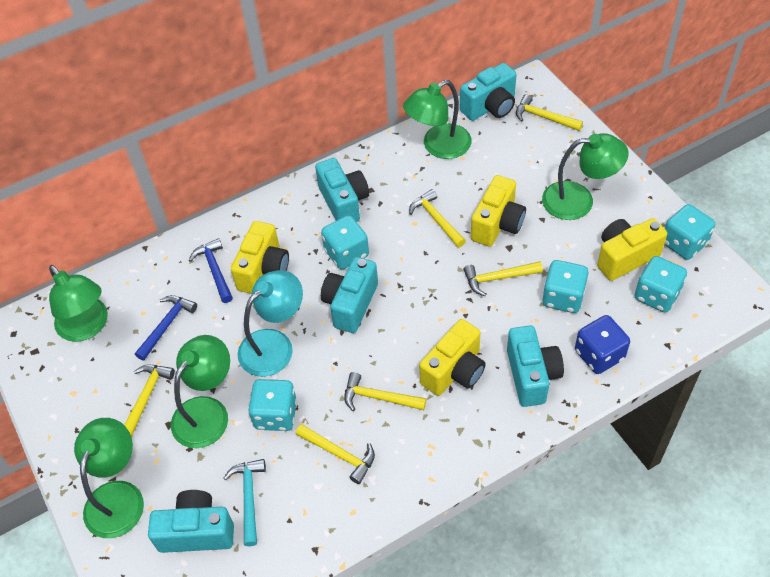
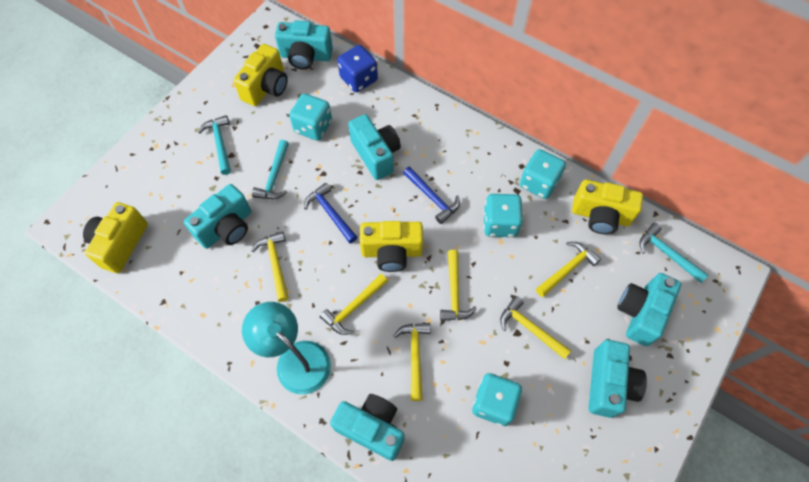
green lamp: 5 -> 0
turquoise camera: 5 -> 6
turquoise dice: 5 -> 4
turquoise hammer: 1 -> 3

